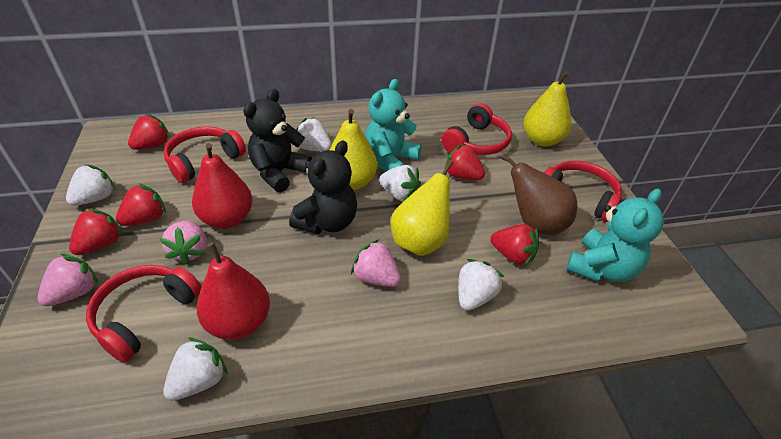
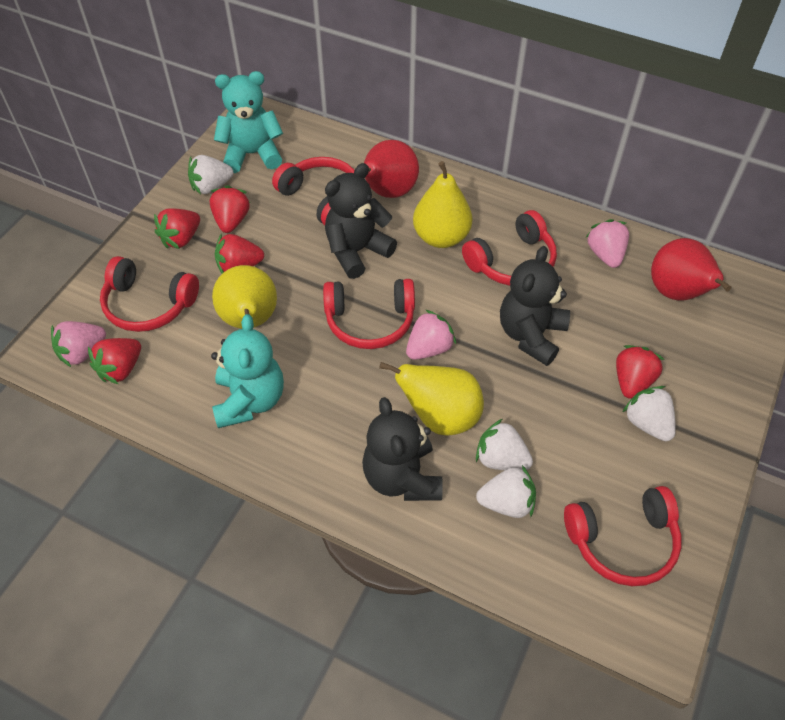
black teddy bear: 2 -> 3
brown pear: 1 -> 0
red headphones: 4 -> 5
white strawberry: 5 -> 4

